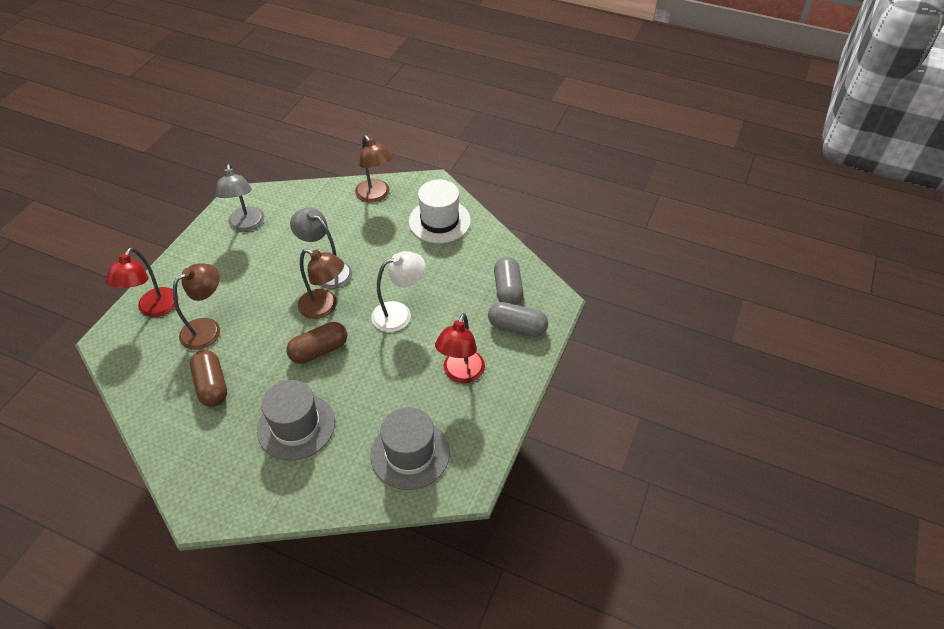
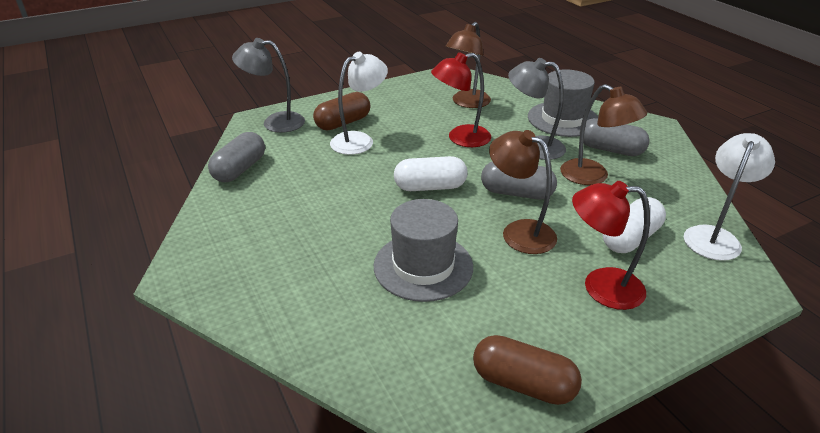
grey capsule: 2 -> 3
white capsule: 0 -> 2
white hat: 1 -> 0
white lamp: 1 -> 2

